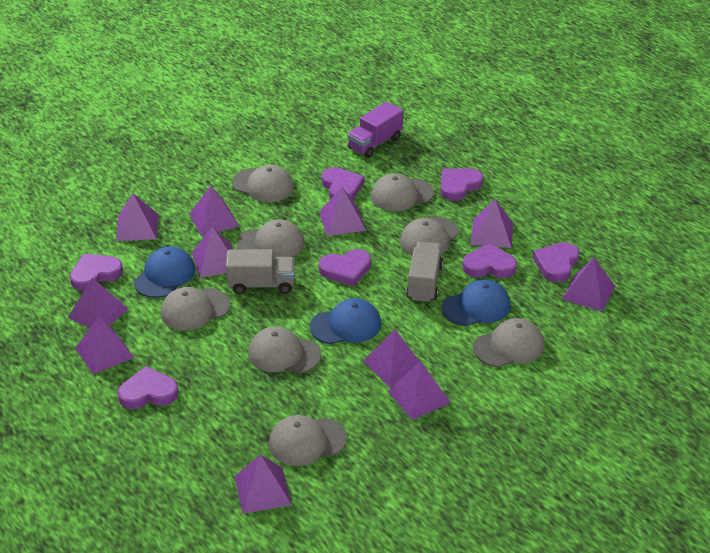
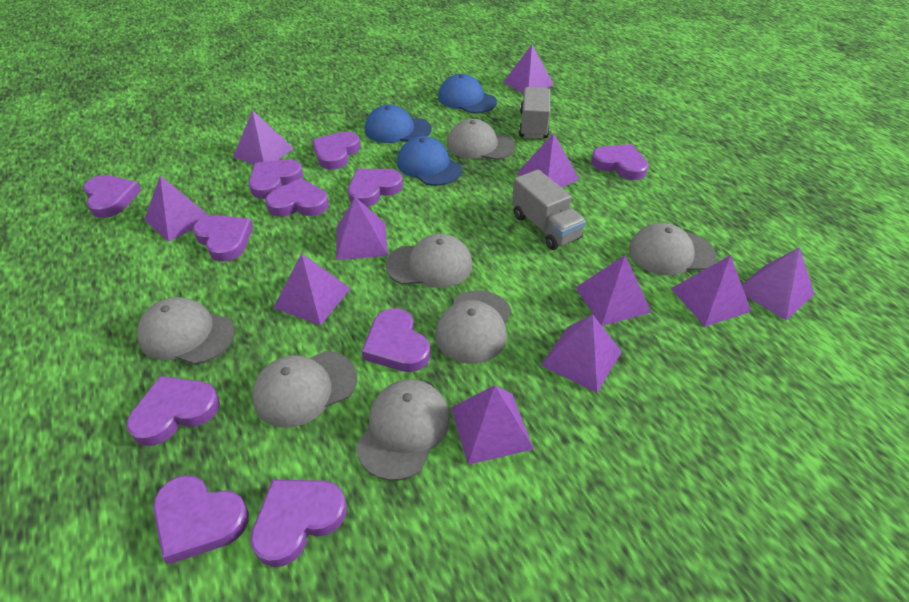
grey cap: 8 -> 7
purple heart: 7 -> 11
purple truck: 1 -> 0

